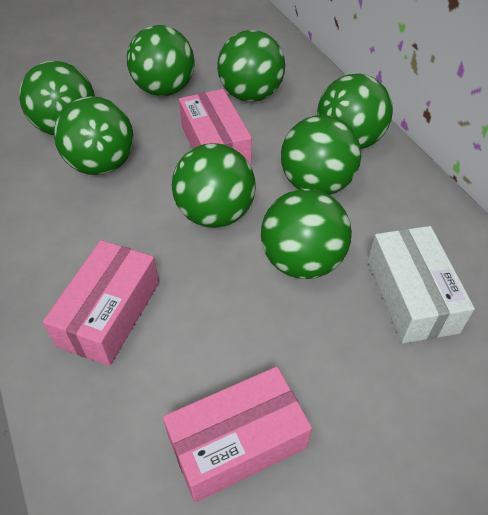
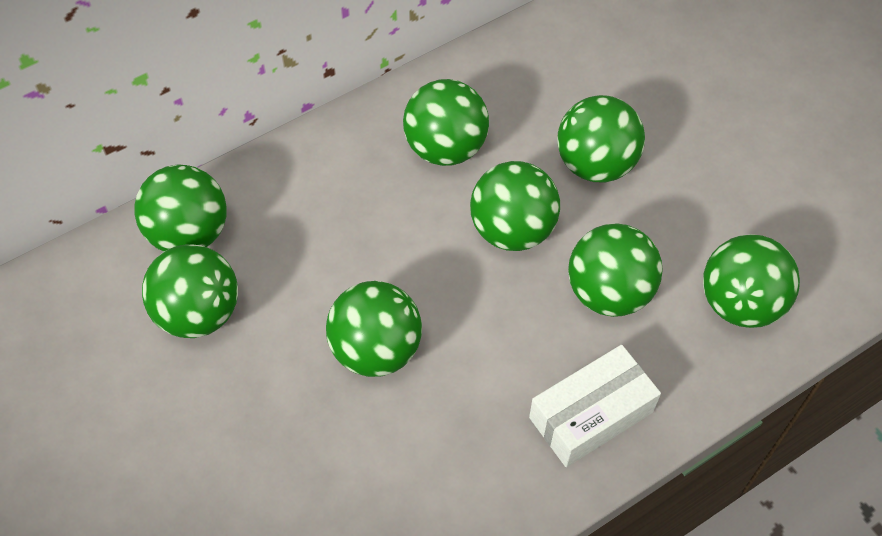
pink box: 3 -> 0

